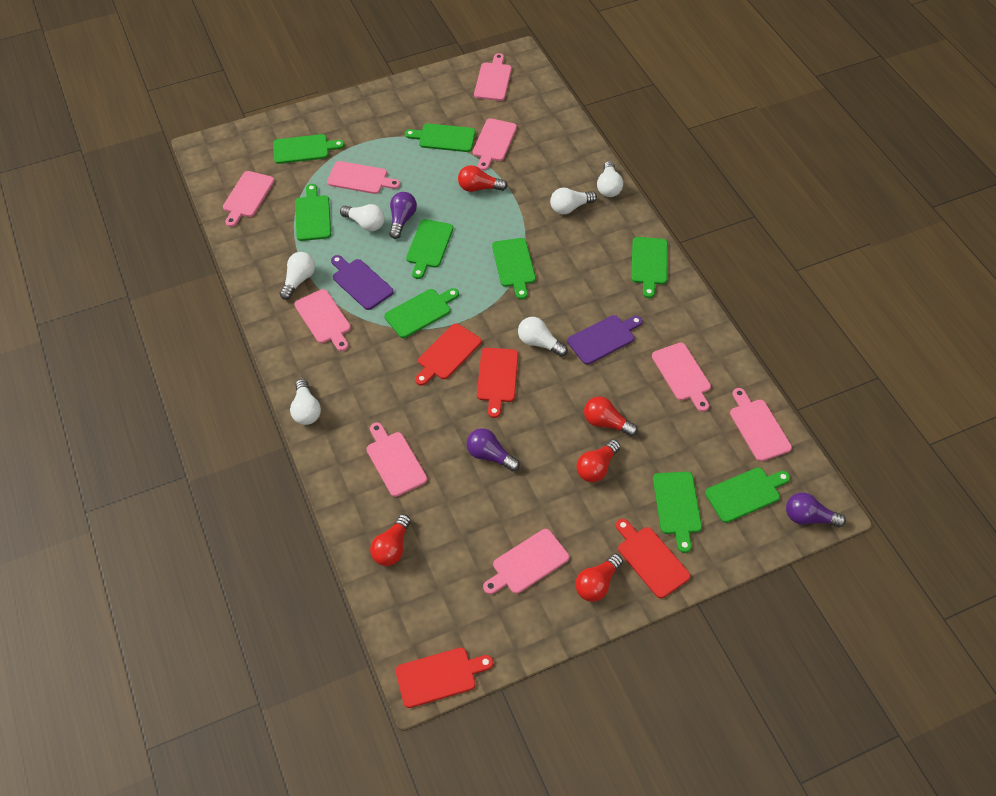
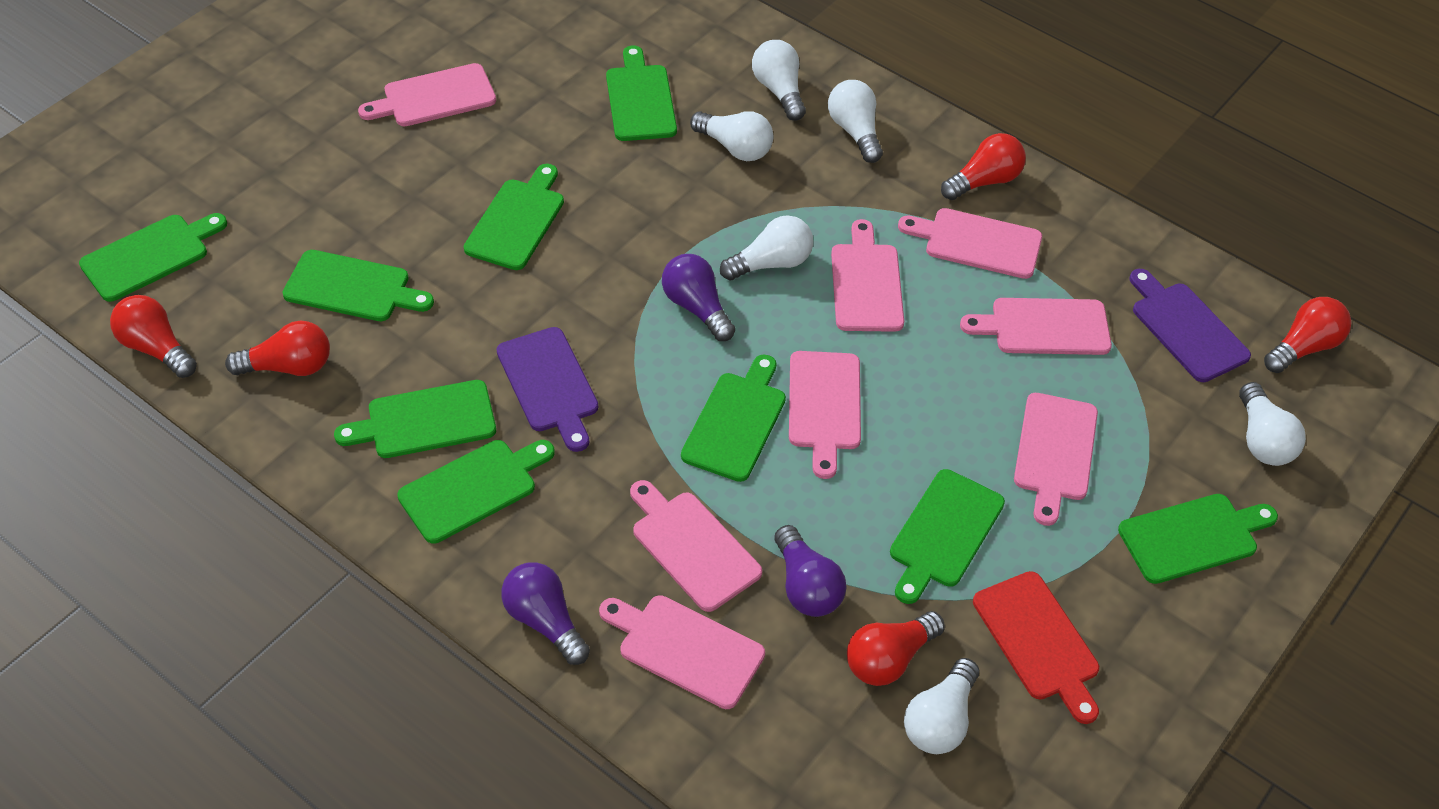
pink cutting board: 9 -> 8
red cutting board: 4 -> 1

